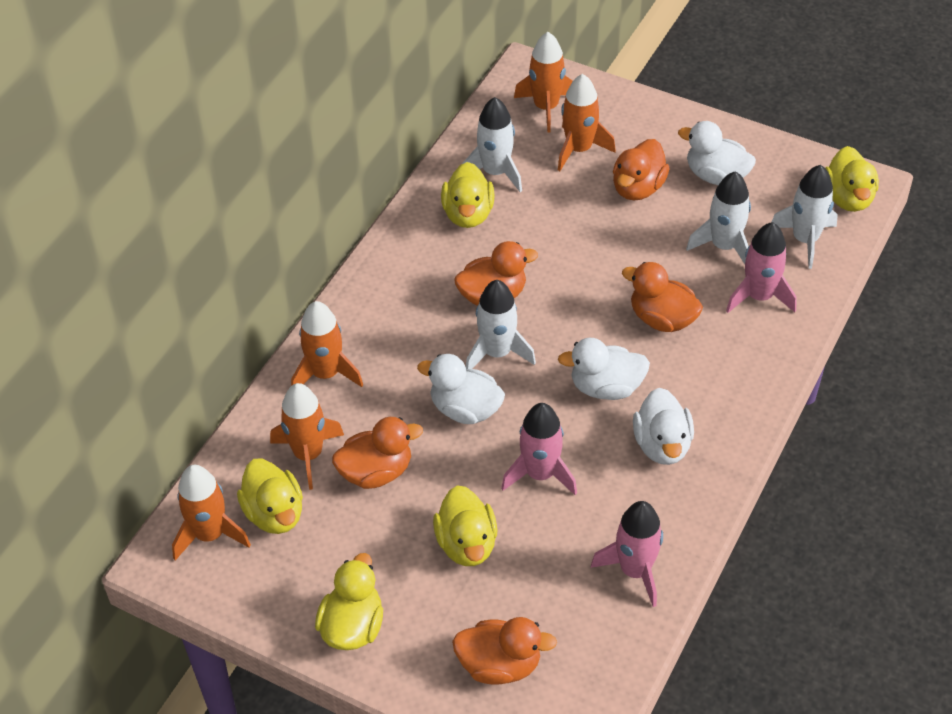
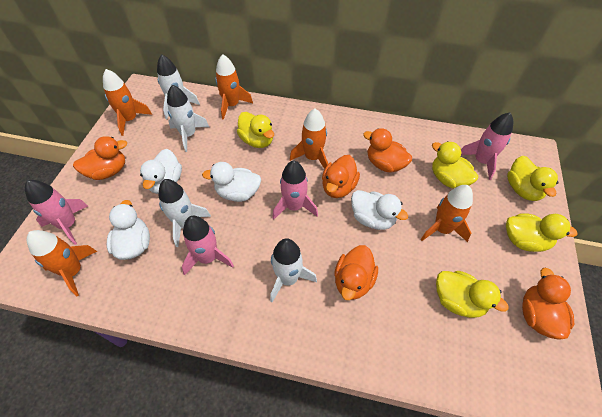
pink rocket: 3 -> 4

